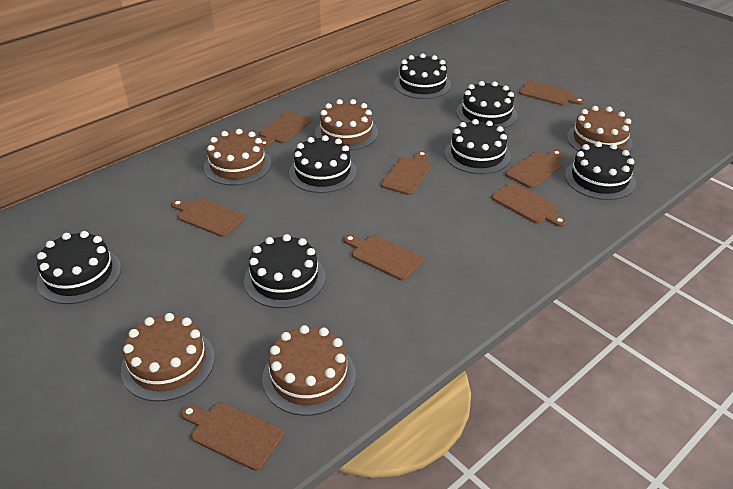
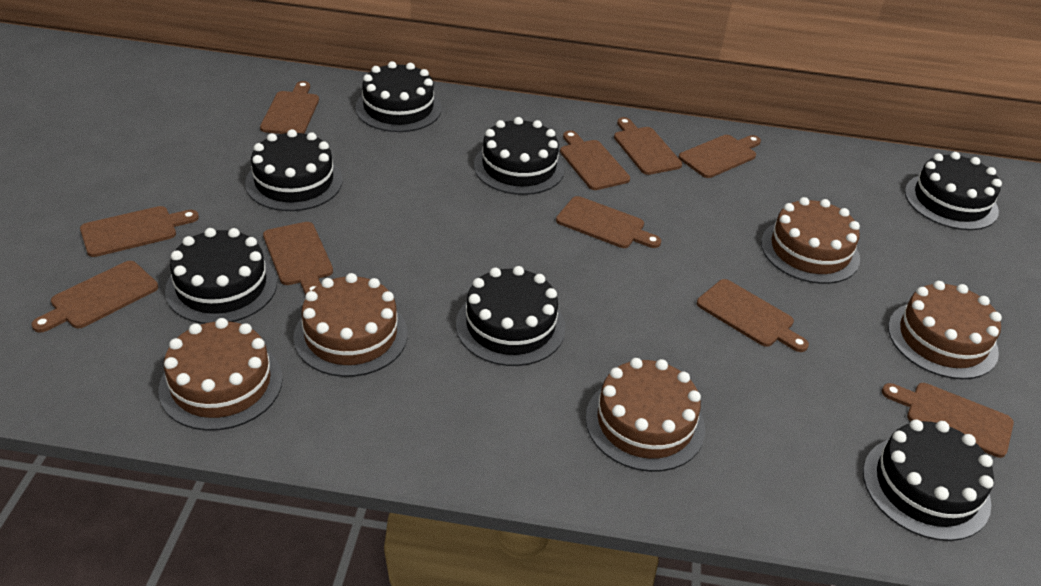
brown cutting board: 8 -> 10

